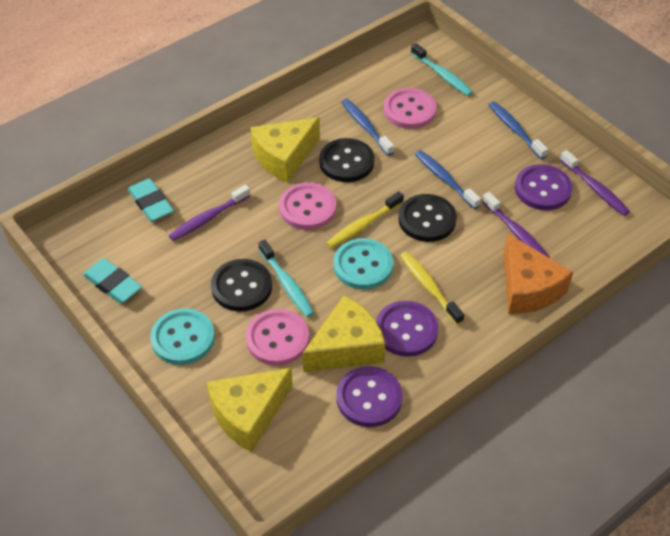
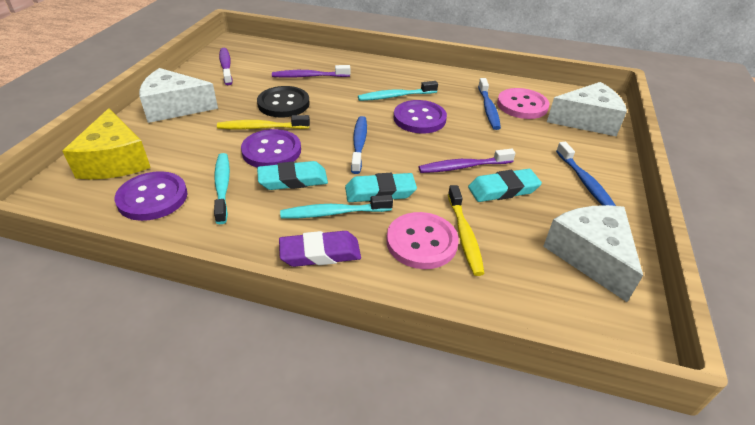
black button: 3 -> 1
orange cheese: 1 -> 0
pink button: 3 -> 2
purple eraser: 0 -> 1
turquoise button: 2 -> 0
turquoise eraser: 2 -> 3
turquoise toothbrush: 2 -> 3
white cheese: 0 -> 3
yellow cheese: 3 -> 1

